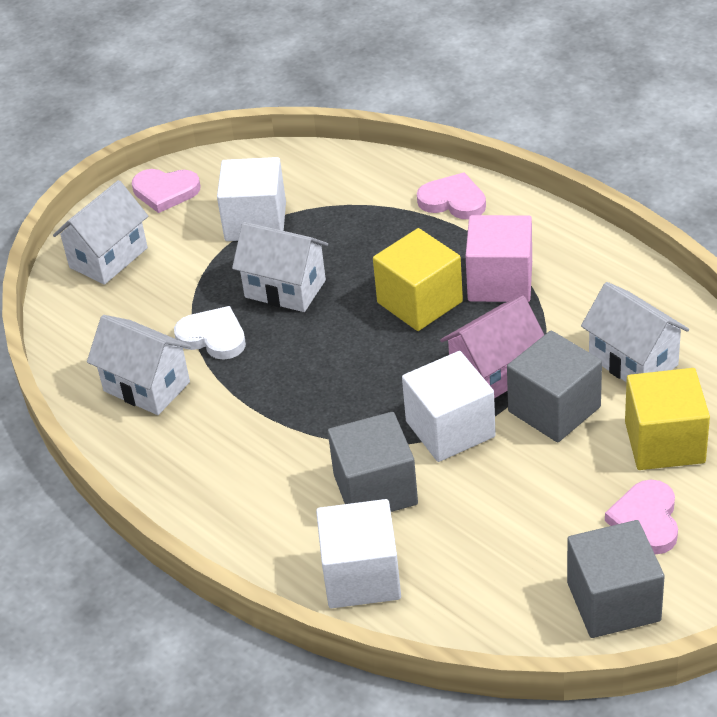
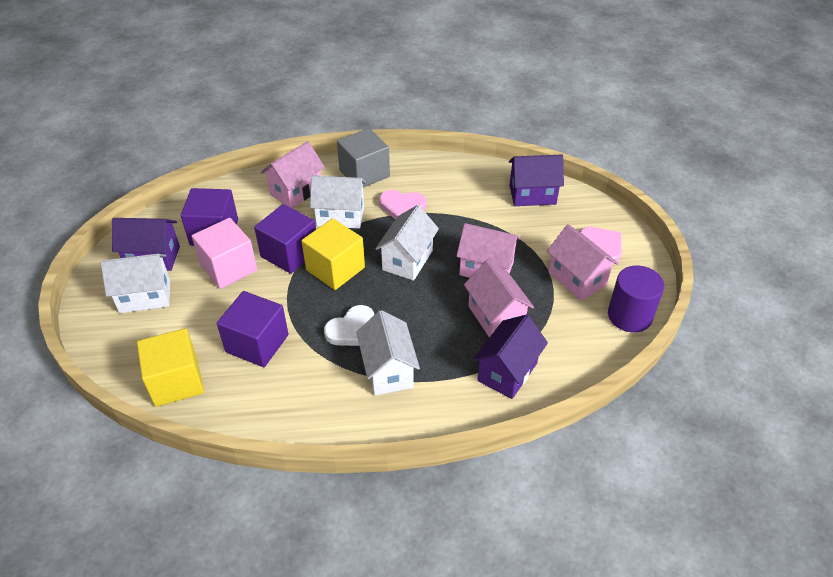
grey cube: 3 -> 1
pink heart: 3 -> 2
pink house: 1 -> 4
purple cube: 0 -> 3
purple cylinder: 0 -> 1
purple house: 0 -> 3
white cube: 3 -> 0

